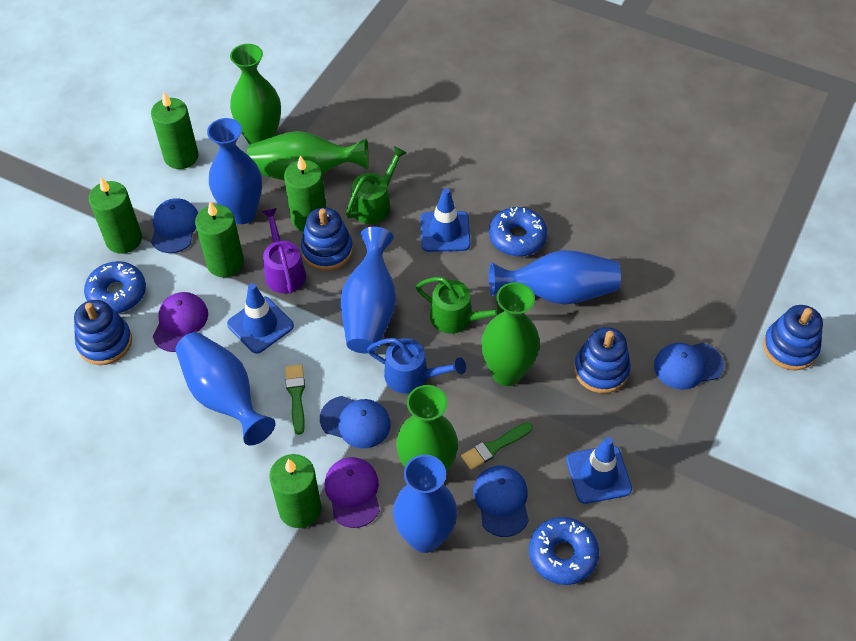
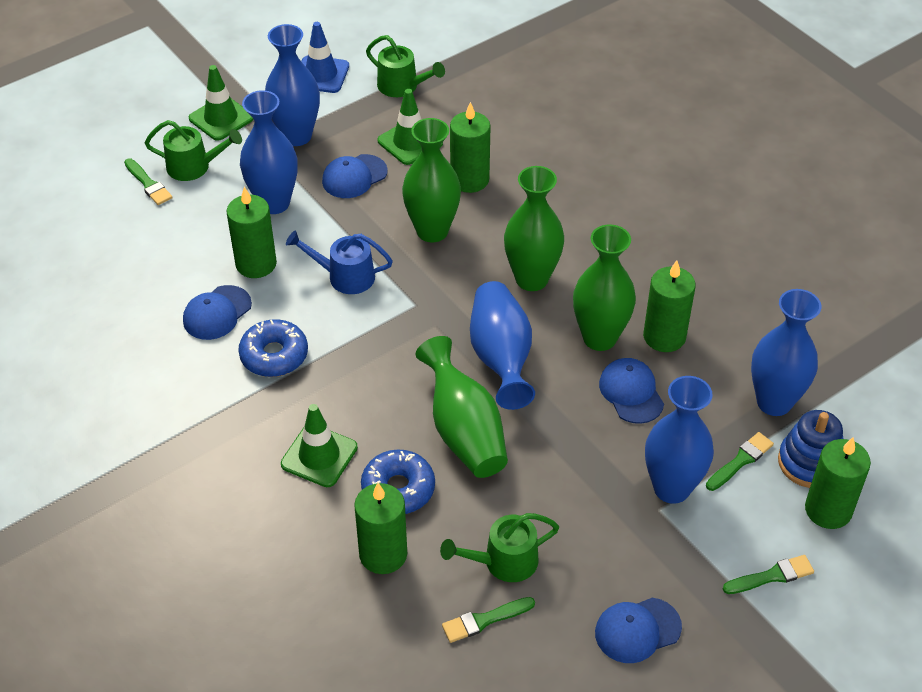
blue donut: 3 -> 2
blue stacking toy: 4 -> 1
blue traffic cone: 3 -> 1
green brush: 2 -> 4
green traffic cone: 0 -> 3
green watering can: 2 -> 3
purple cap: 2 -> 0
purple watering can: 1 -> 0

